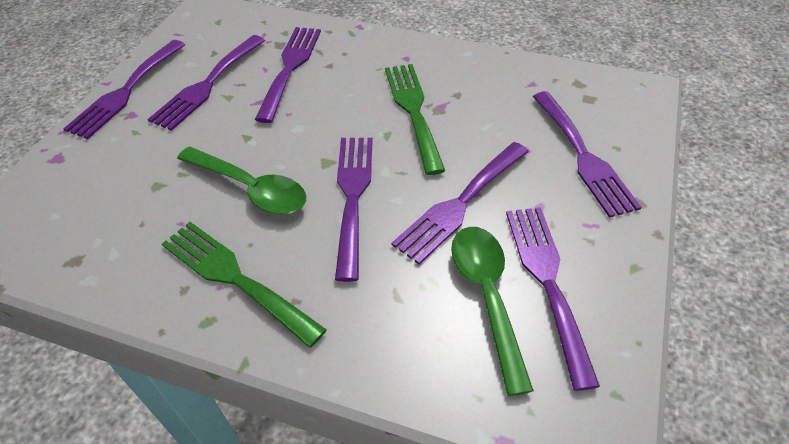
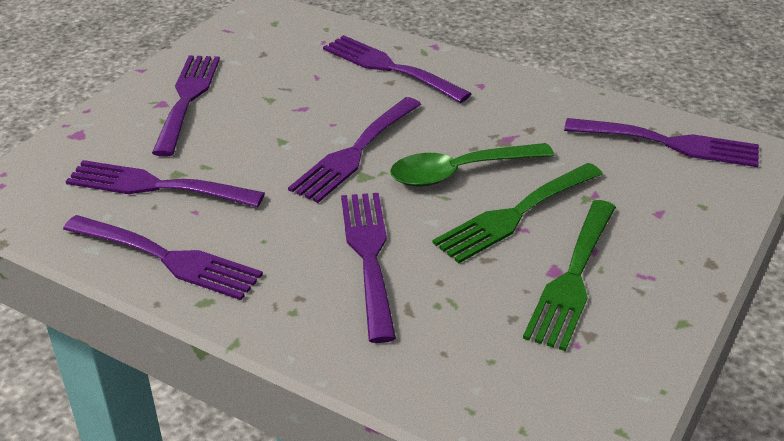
green spoon: 2 -> 1

